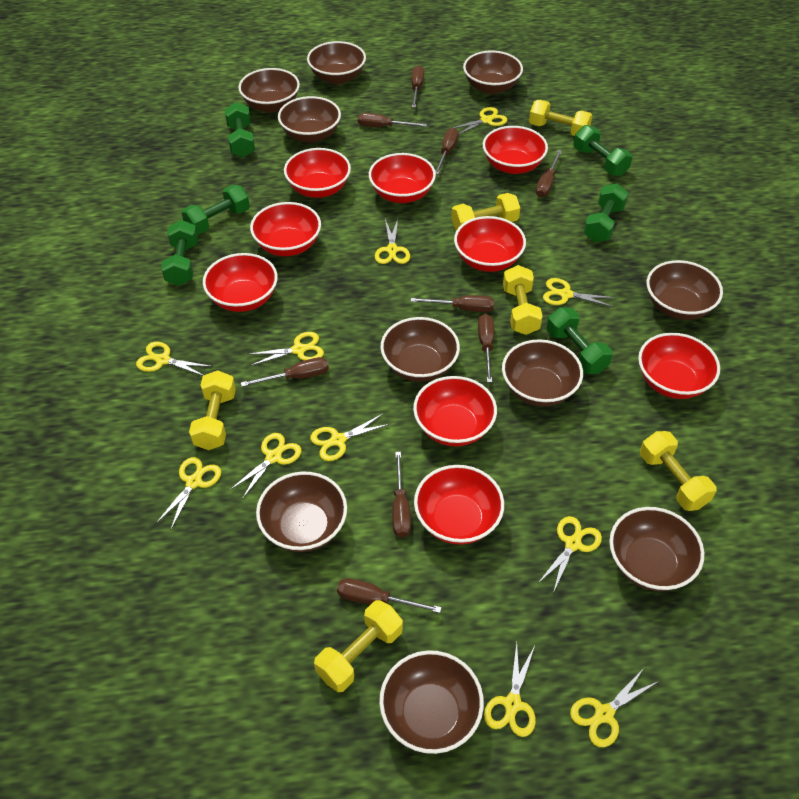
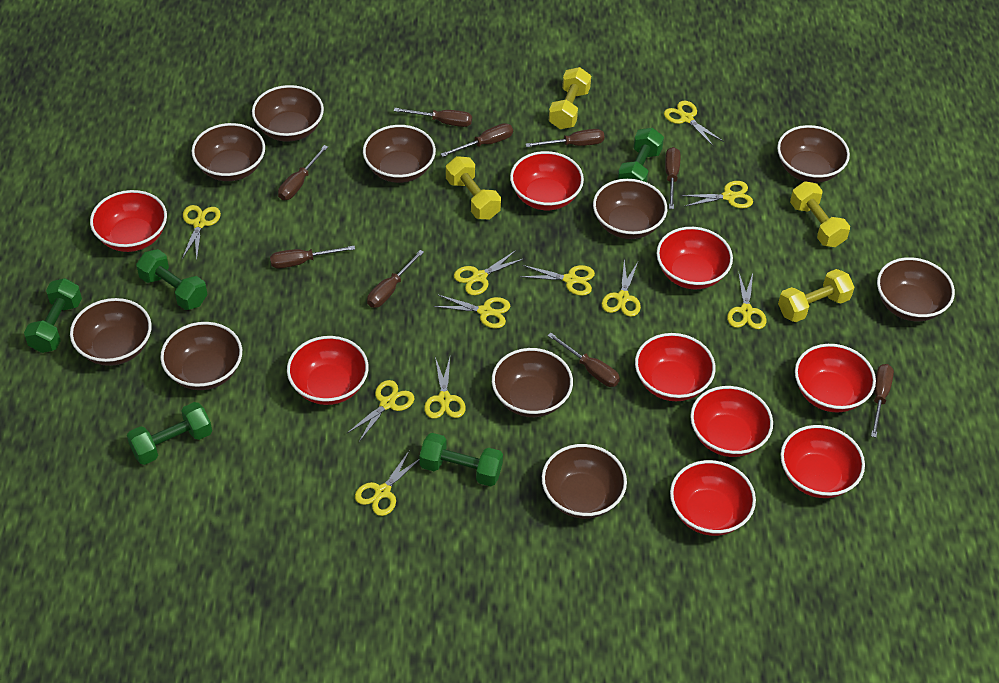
green dumbbell: 6 -> 5
yellow dumbbell: 6 -> 4

